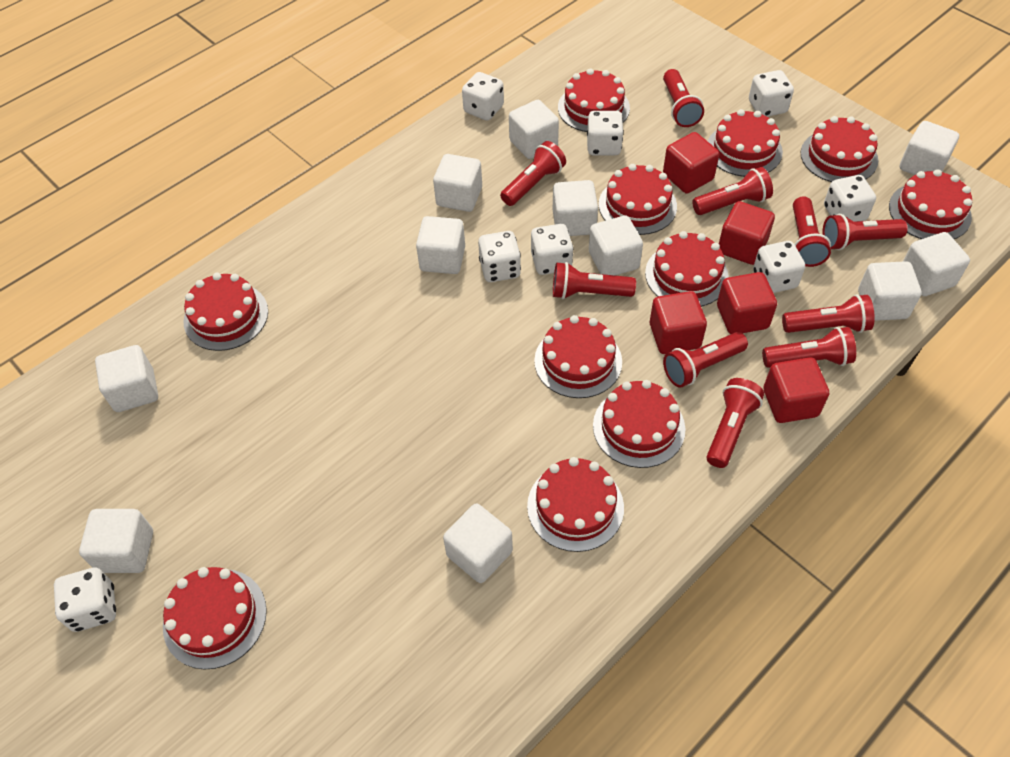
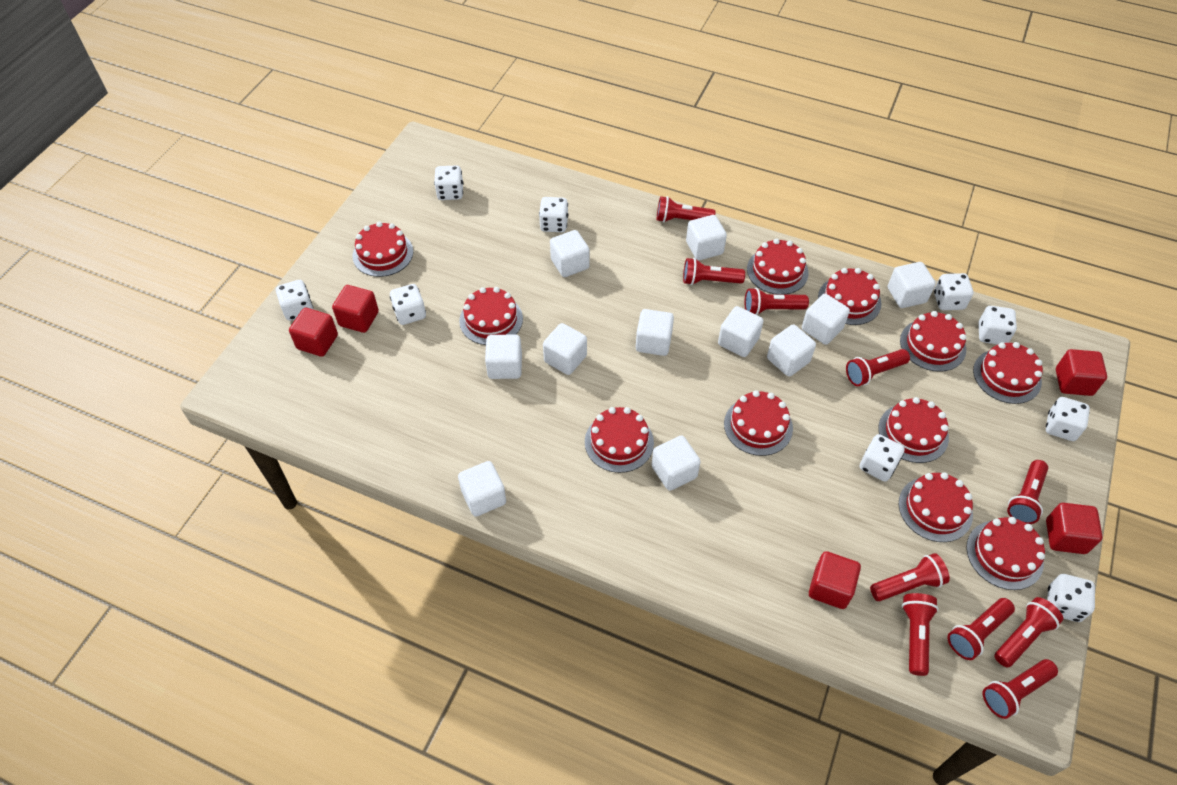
white dice: 8 -> 9

